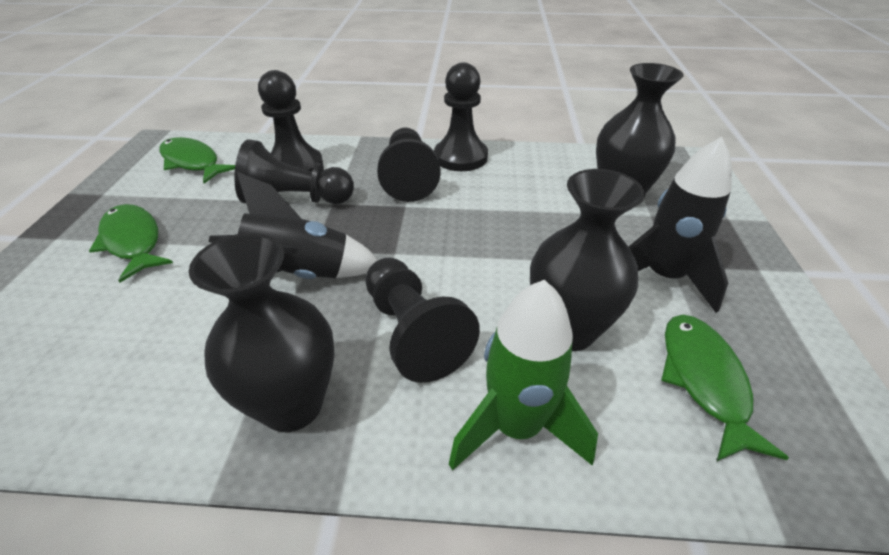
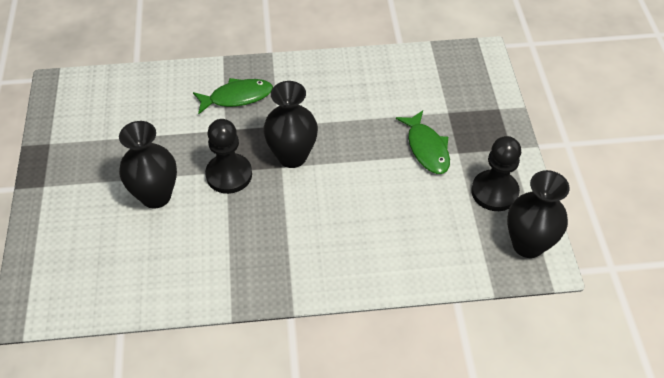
black pawn: 5 -> 2
black rocket: 2 -> 0
green fish: 3 -> 2
green rocket: 1 -> 0

